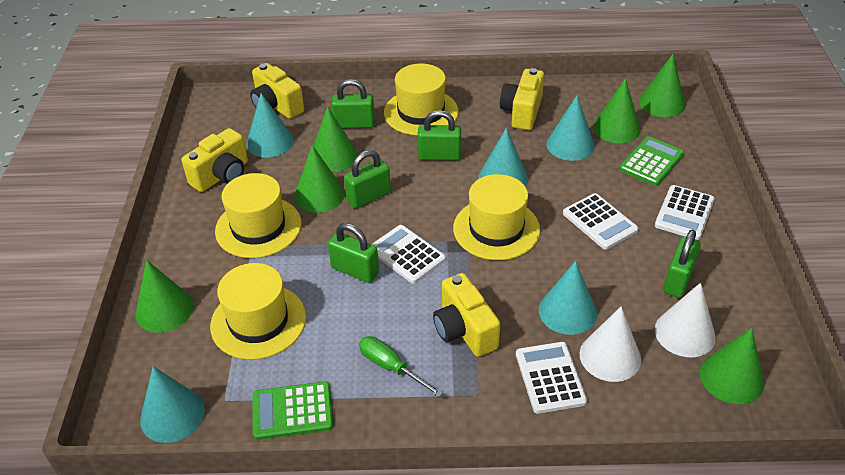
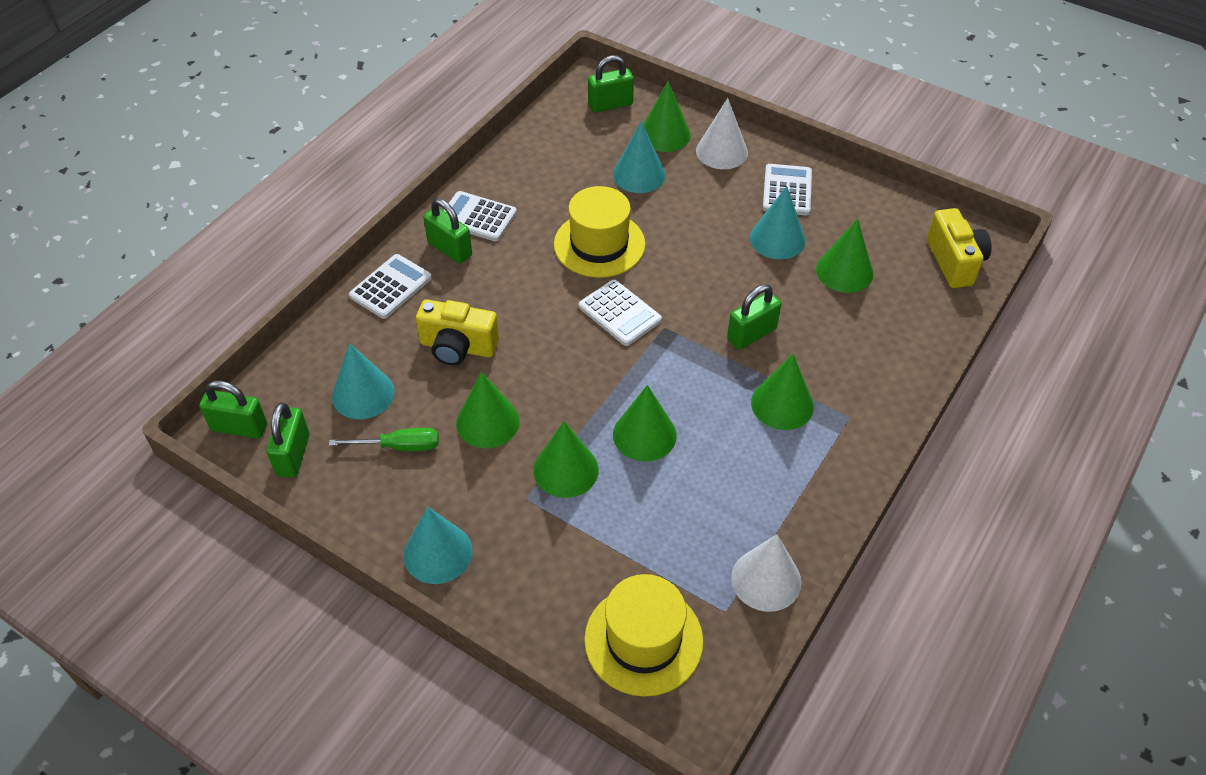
green calculator: 2 -> 0
turquoise cone: 5 -> 4
yellow camera: 4 -> 2
yellow hat: 4 -> 2

